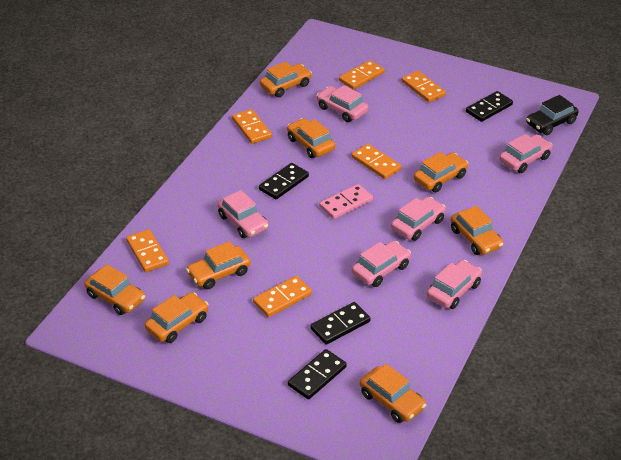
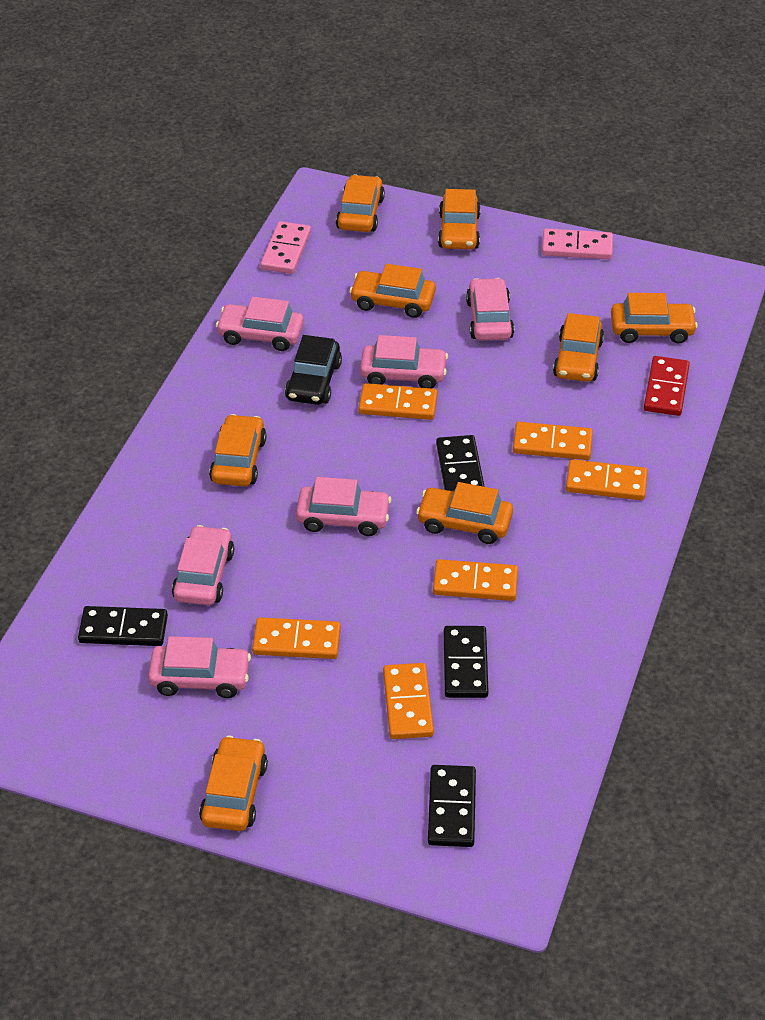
pink domino: 1 -> 2
red domino: 0 -> 1

